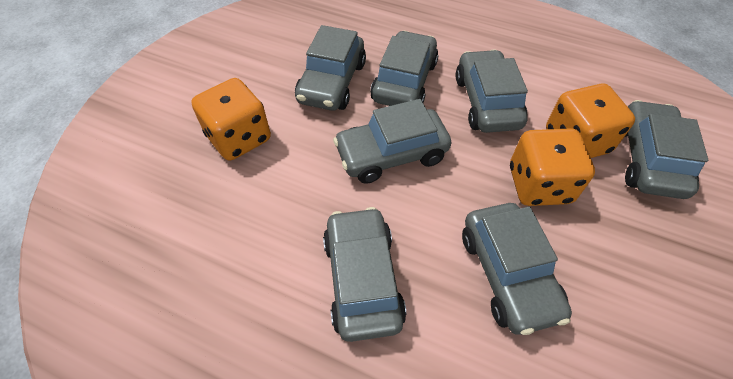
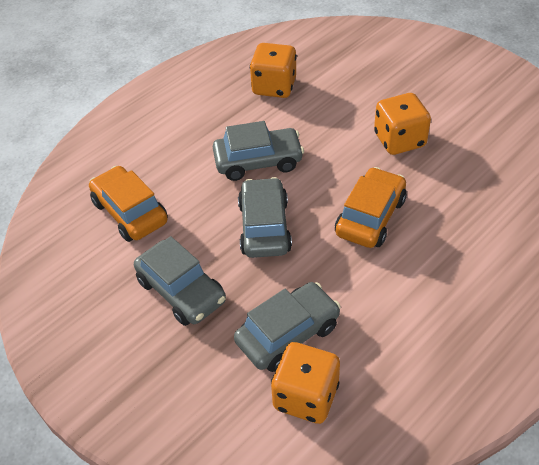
grey car: 7 -> 4
orange car: 0 -> 2

